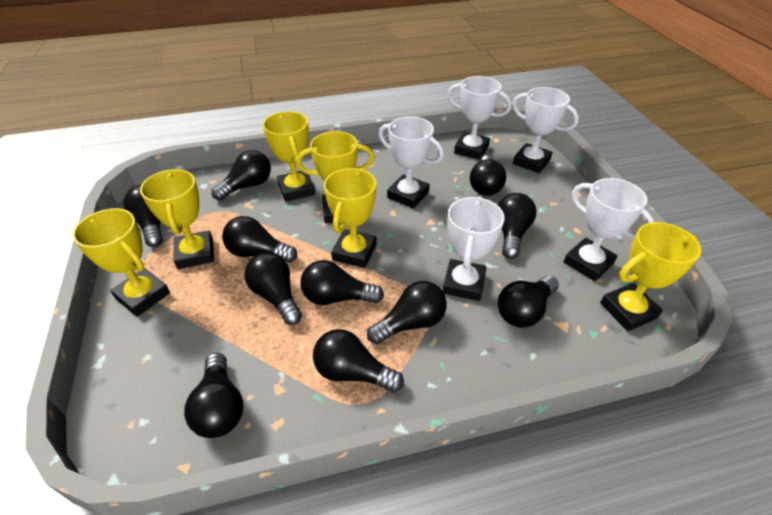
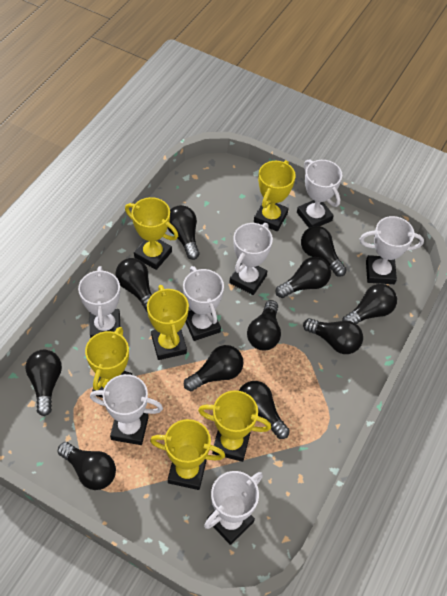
white trophy: 5 -> 7

